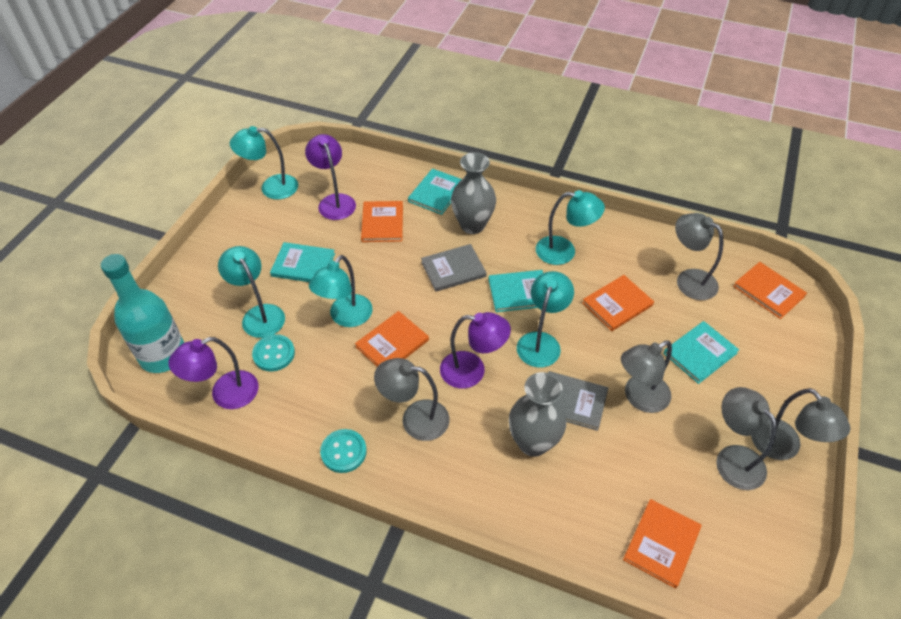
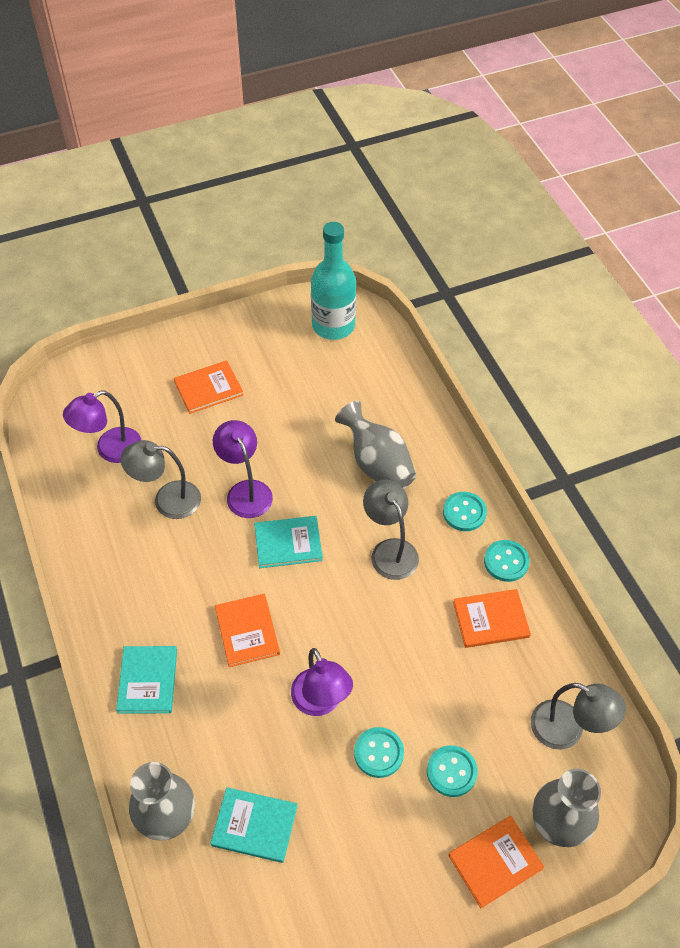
grey book: 2 -> 0
grey lamp: 5 -> 3
grey vase: 2 -> 3
orange book: 5 -> 4
turquoise book: 4 -> 3
turquoise button: 2 -> 4
turquoise lamp: 5 -> 0

